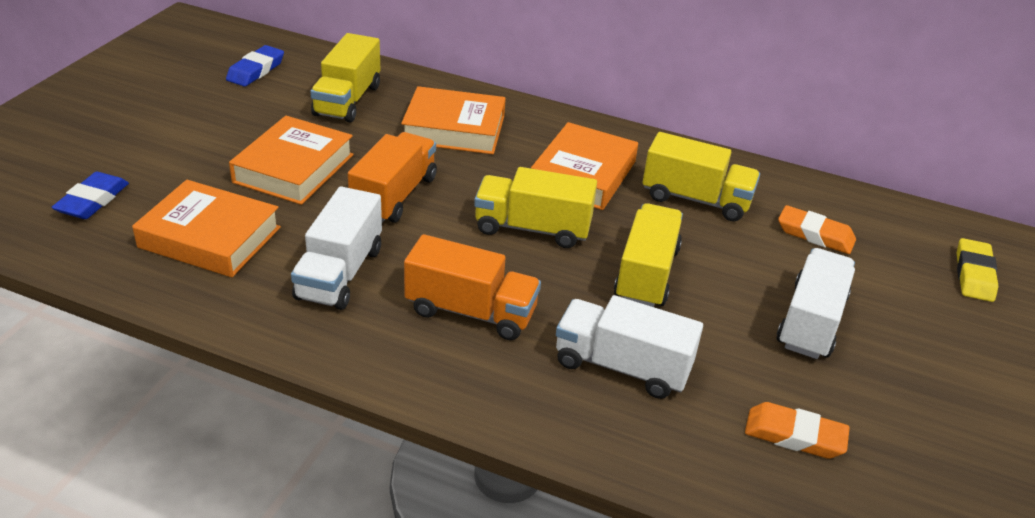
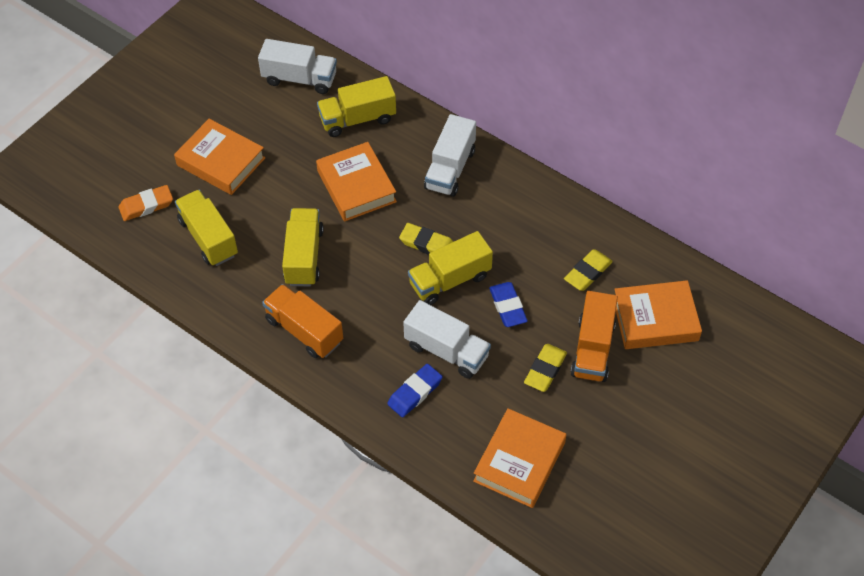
orange eraser: 2 -> 1
yellow eraser: 1 -> 3

